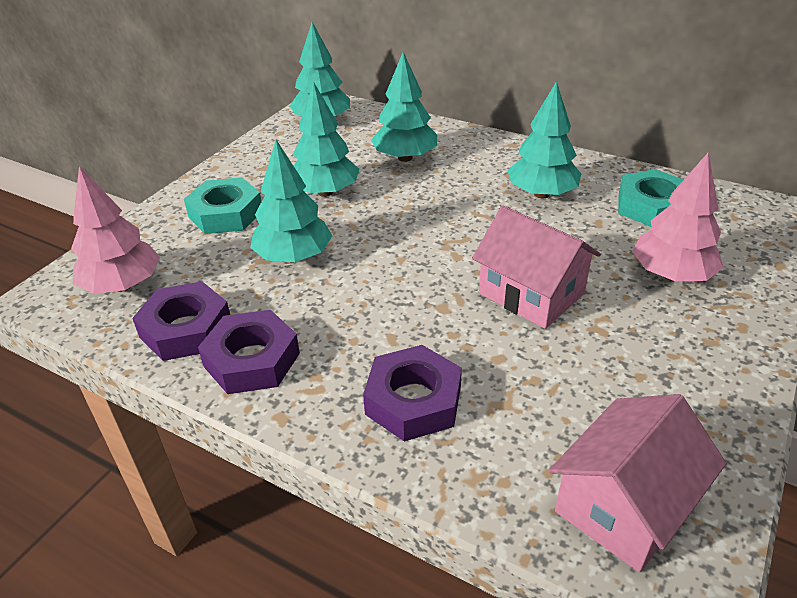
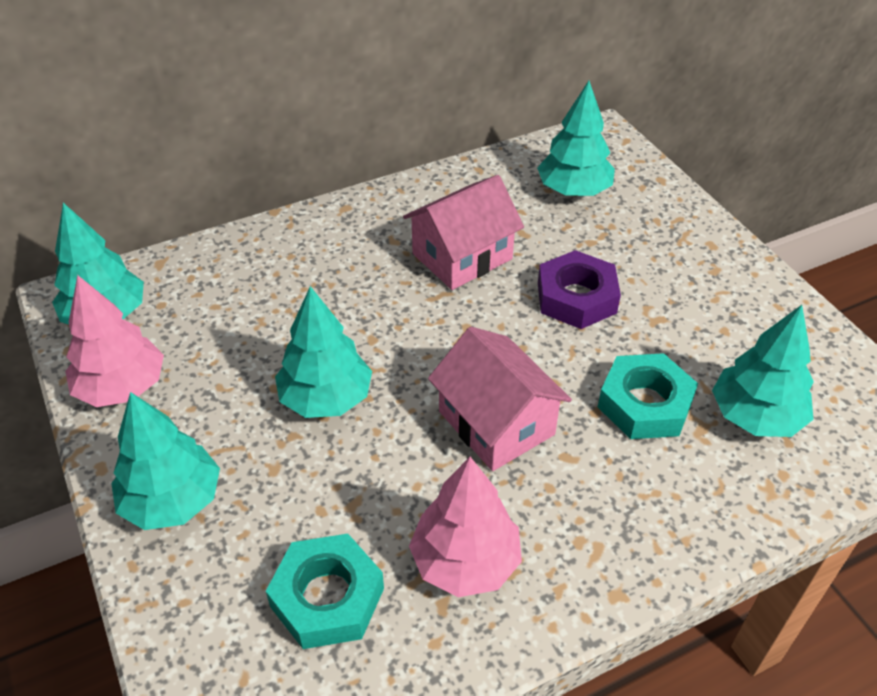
purple nut: 3 -> 1

